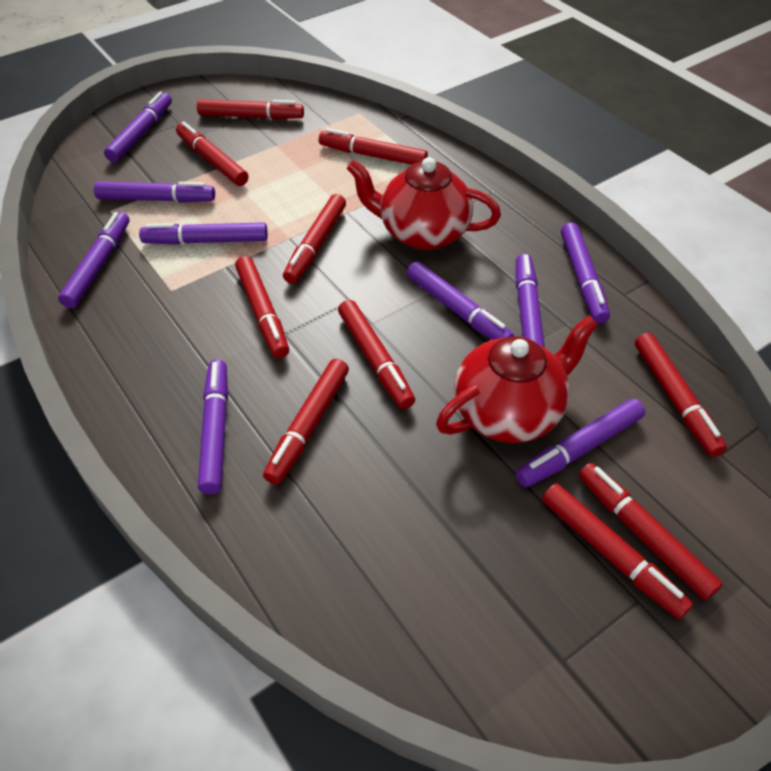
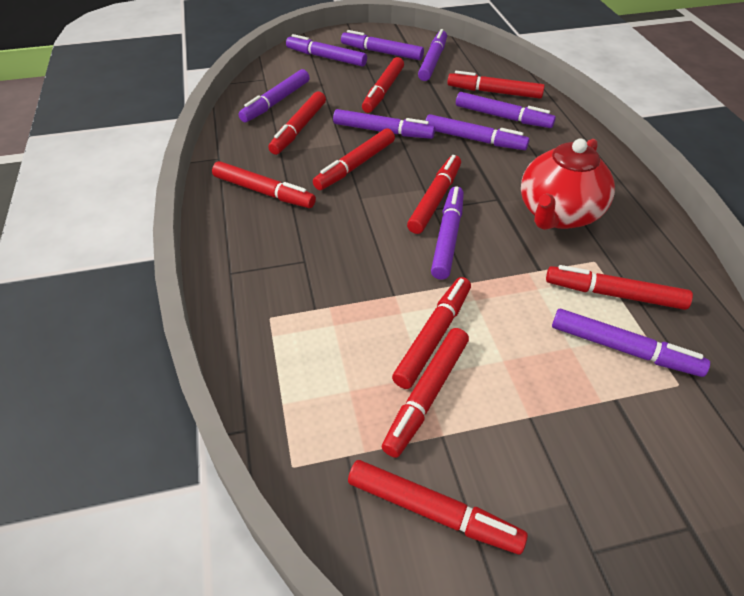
red teapot: 2 -> 1

